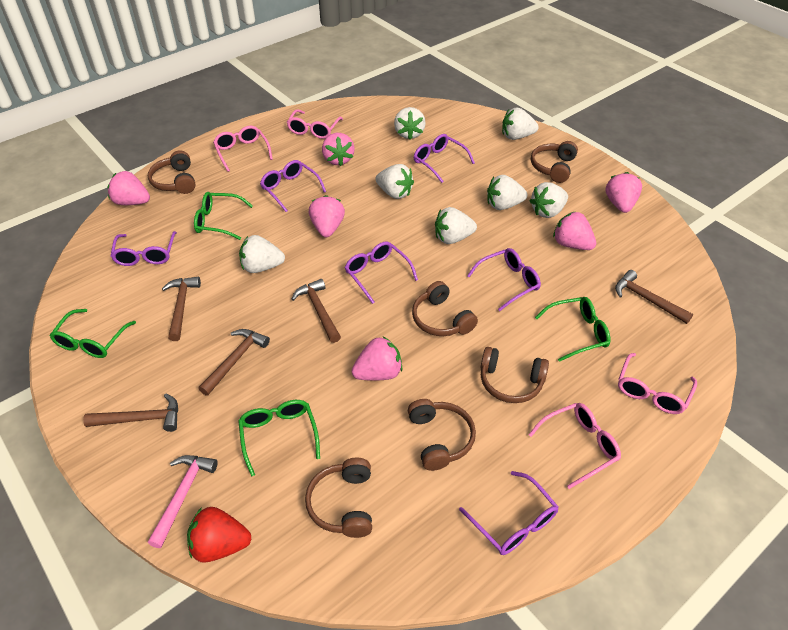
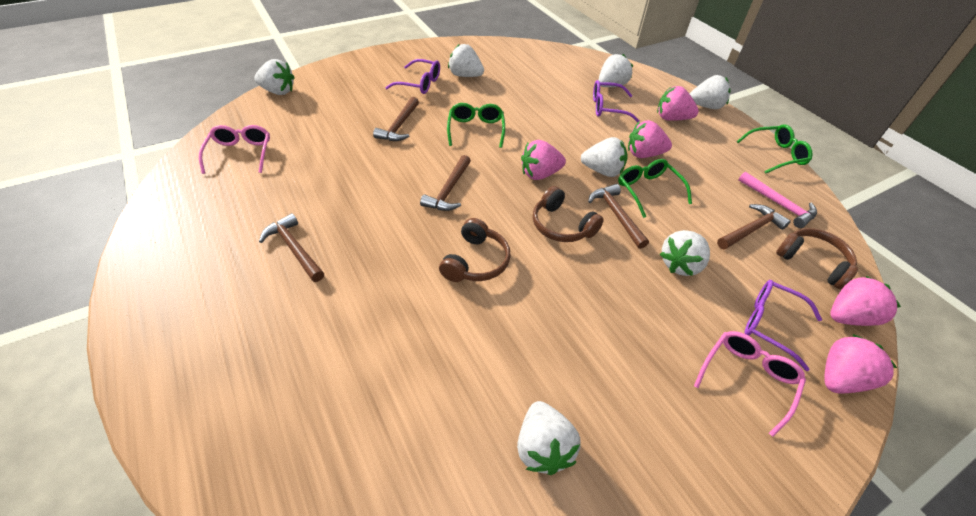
brown headphones: 6 -> 3
green glasses: 4 -> 3
pink glasses: 4 -> 2
pink strawberry: 6 -> 5
purple glasses: 6 -> 3
red strawberry: 1 -> 0

